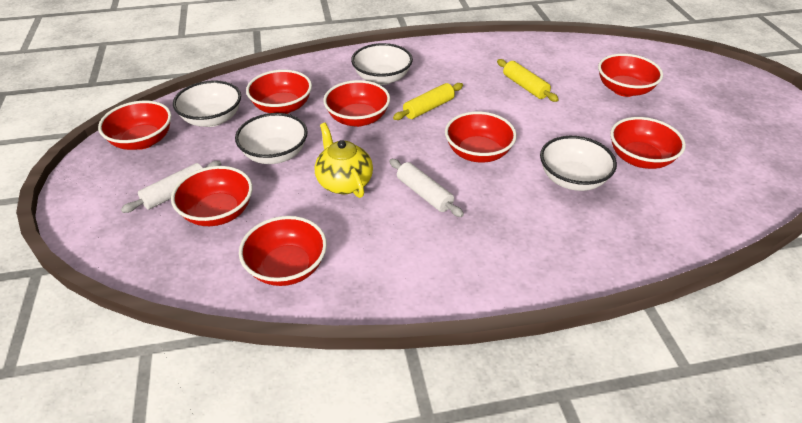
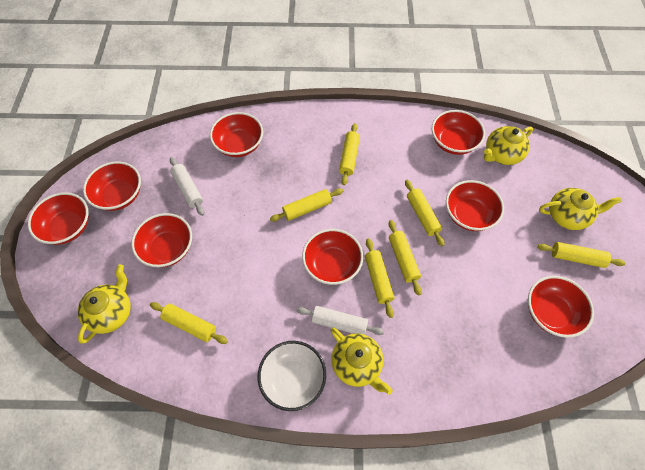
white bowl: 4 -> 1
yellow rolling pin: 2 -> 7
yellow teapot: 1 -> 4

